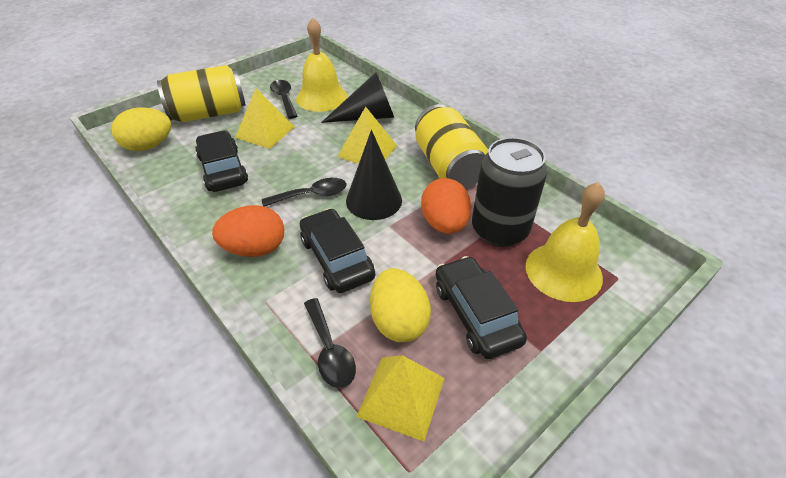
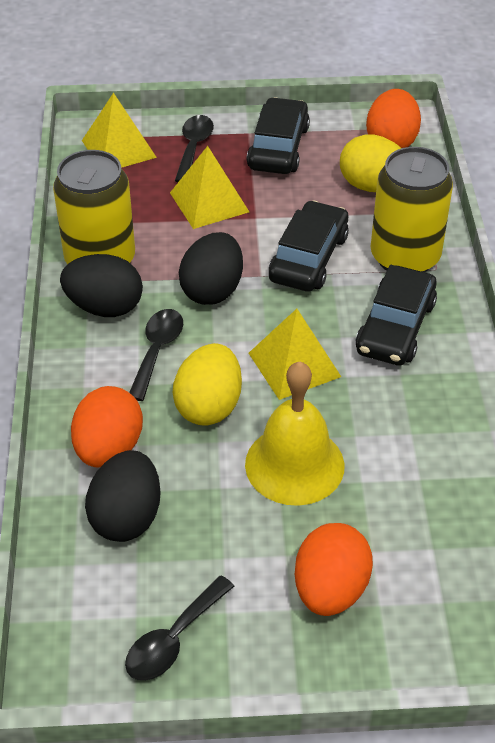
black can: 1 -> 0
black cone: 2 -> 0
black egg: 0 -> 3
orange egg: 2 -> 3
yellow bell: 2 -> 1

